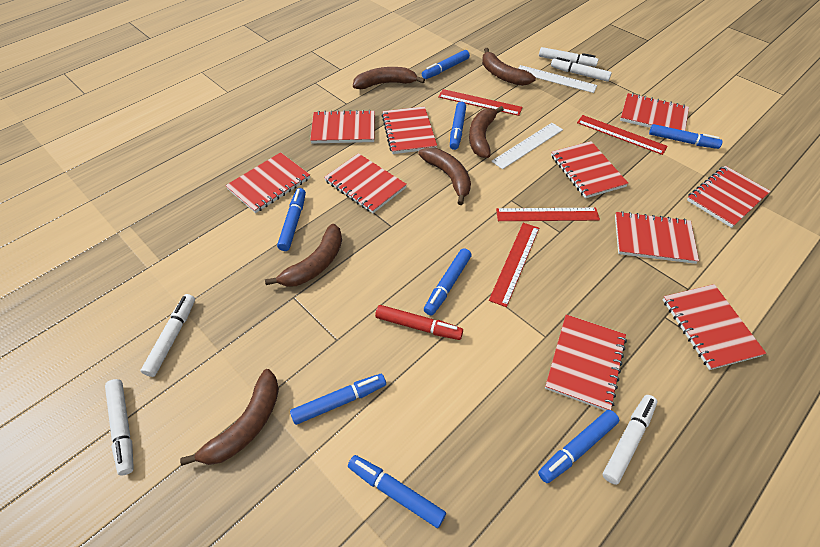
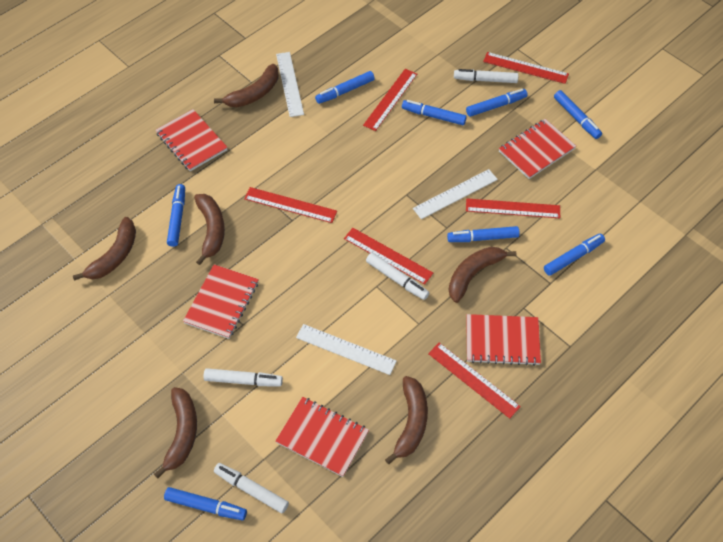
red marker: 1 -> 0
red notebook: 10 -> 5
red ruler: 4 -> 6
white marker: 5 -> 4
white ruler: 2 -> 3

